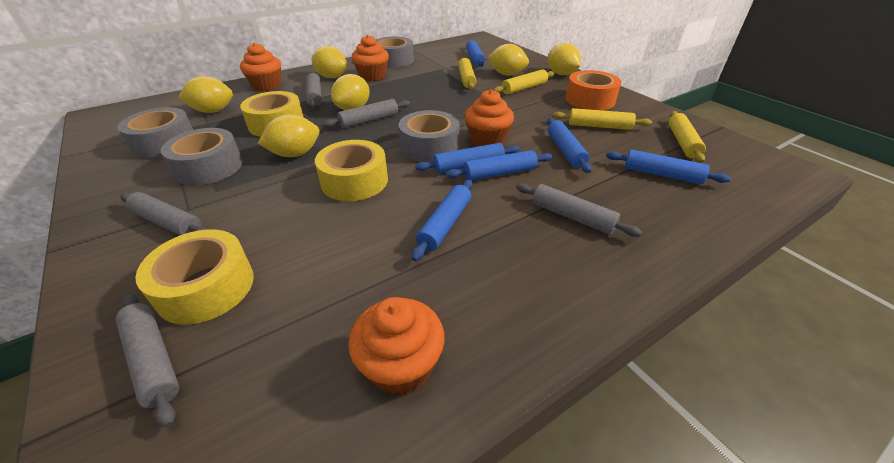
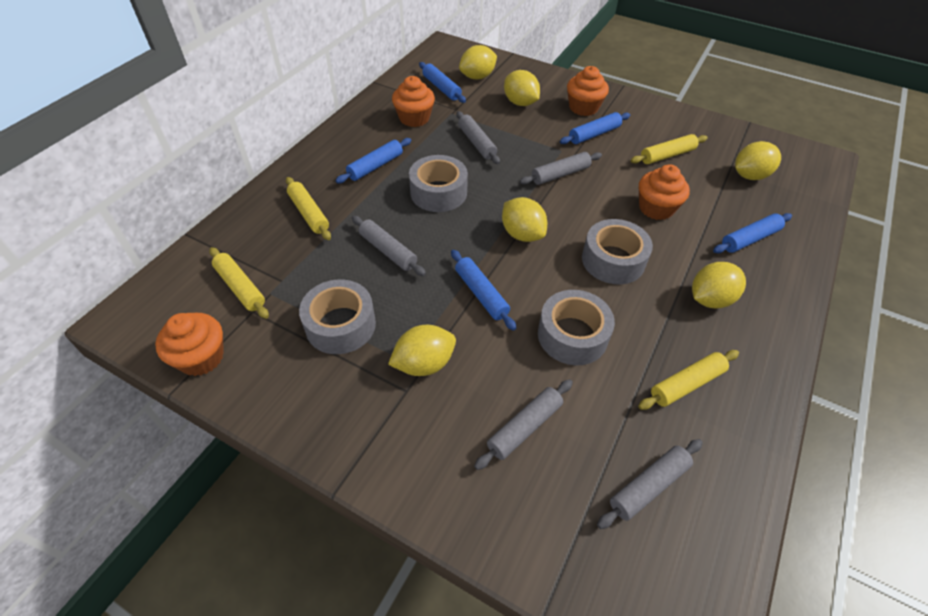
blue rolling pin: 6 -> 5
orange tape: 1 -> 0
yellow tape: 3 -> 0

